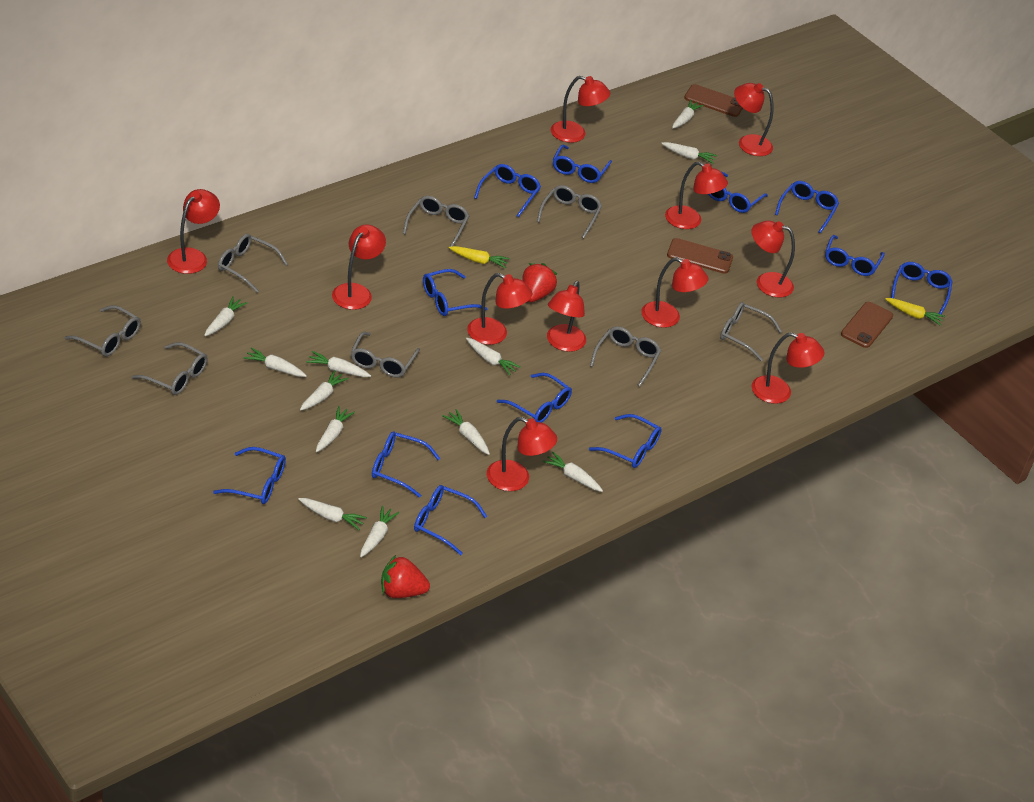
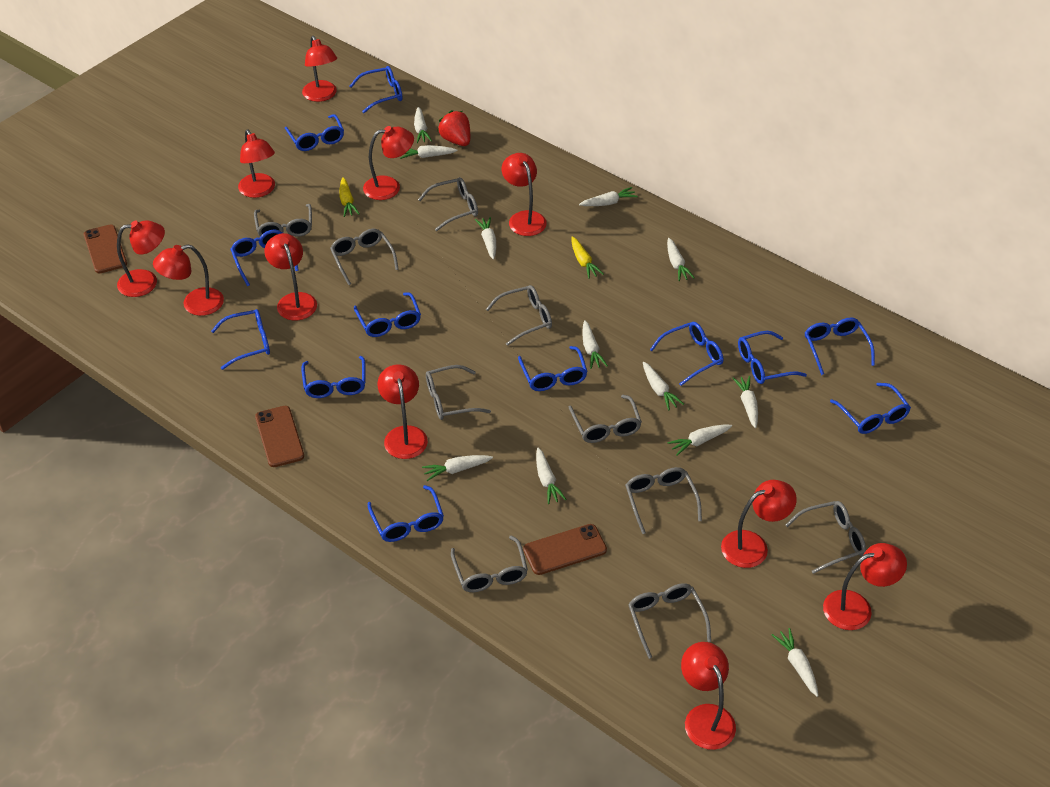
grey glasses: 8 -> 10
red strawberry: 2 -> 1

